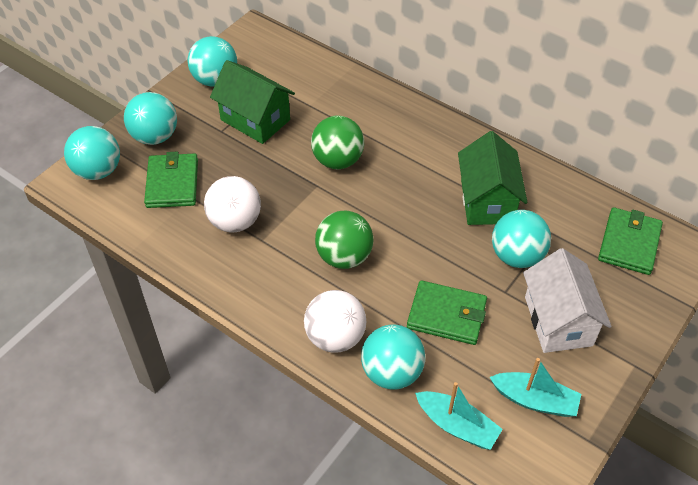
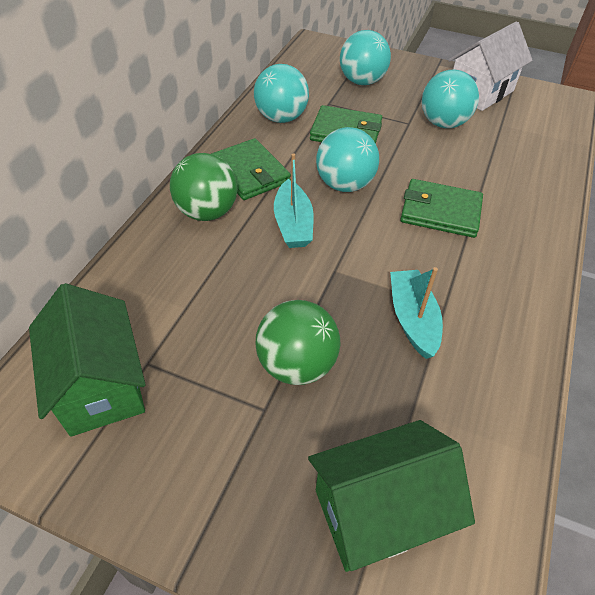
turquoise ball: 5 -> 4
white ball: 2 -> 0

